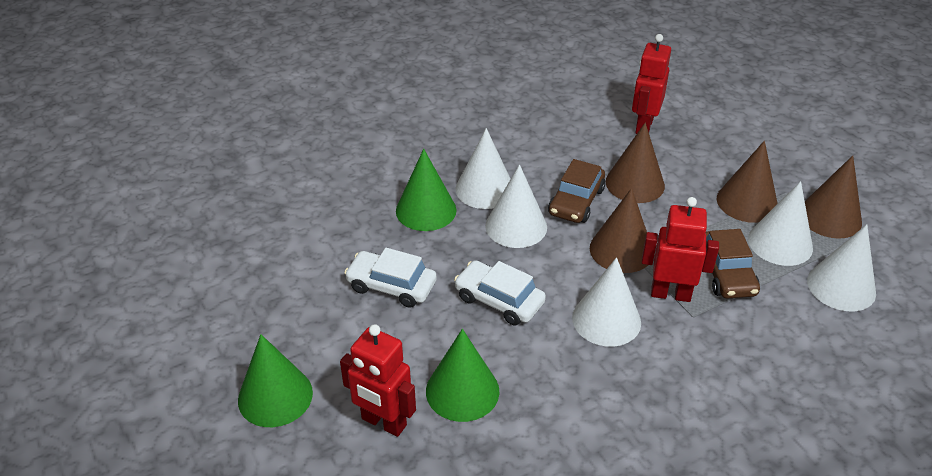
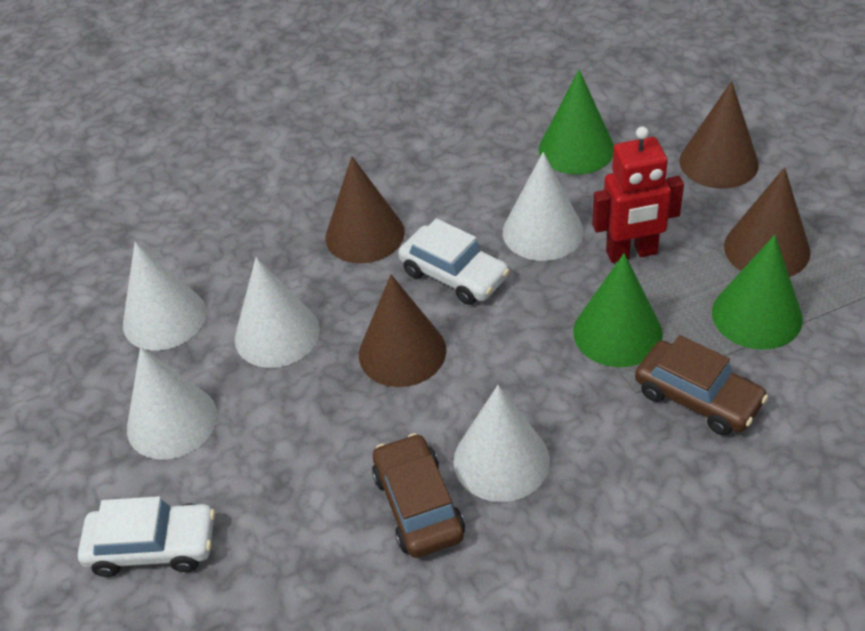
red robot: 3 -> 1

